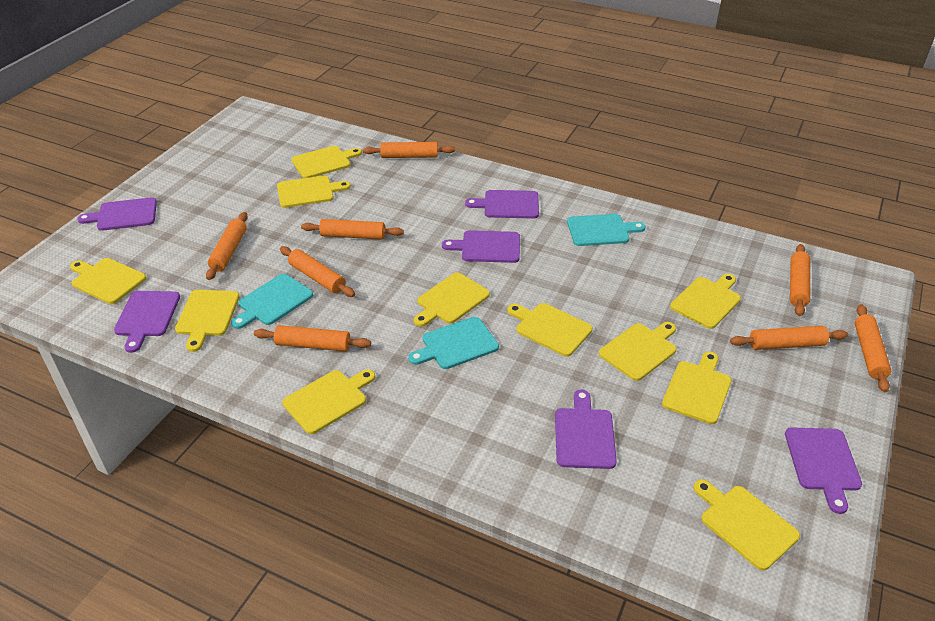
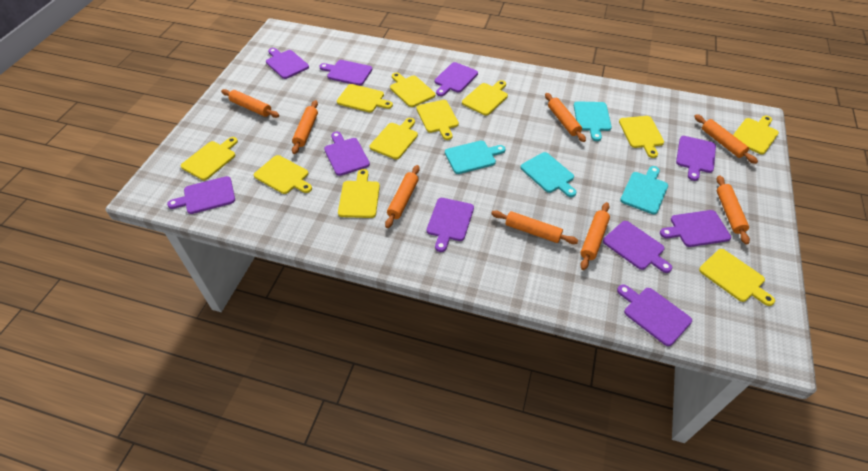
purple cutting board: 6 -> 10
turquoise cutting board: 3 -> 4

